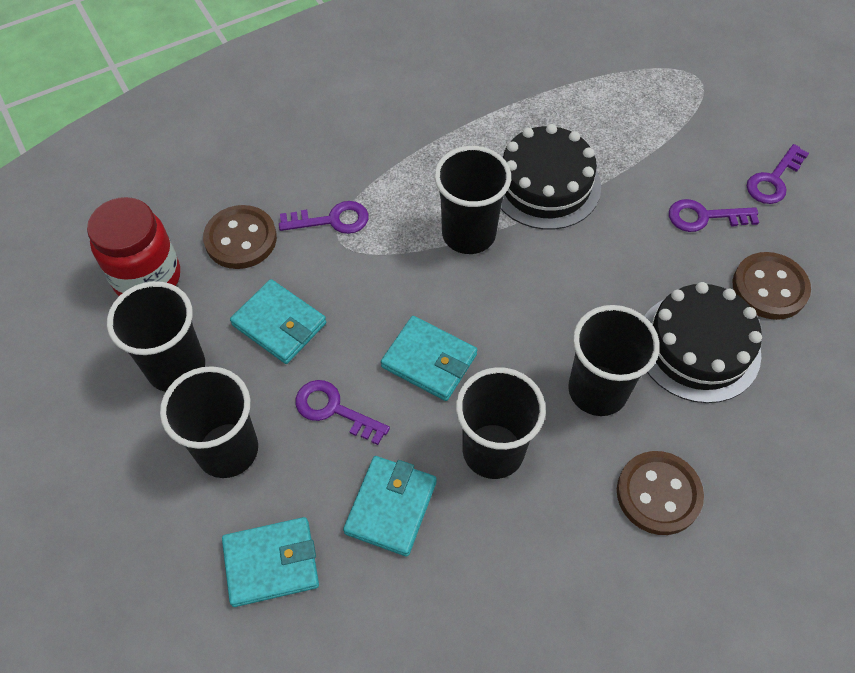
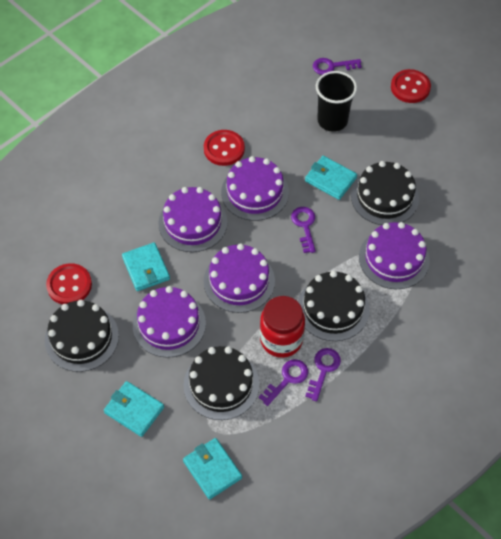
black cake: 2 -> 4
black cup: 5 -> 1
brown button: 3 -> 0
purple cake: 0 -> 5
red button: 0 -> 3

